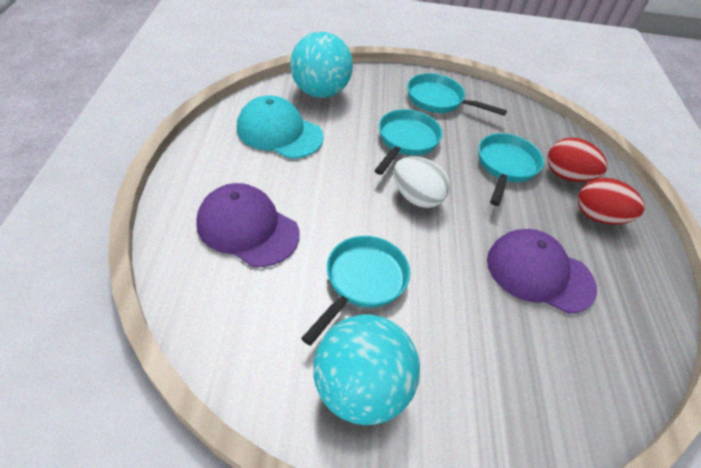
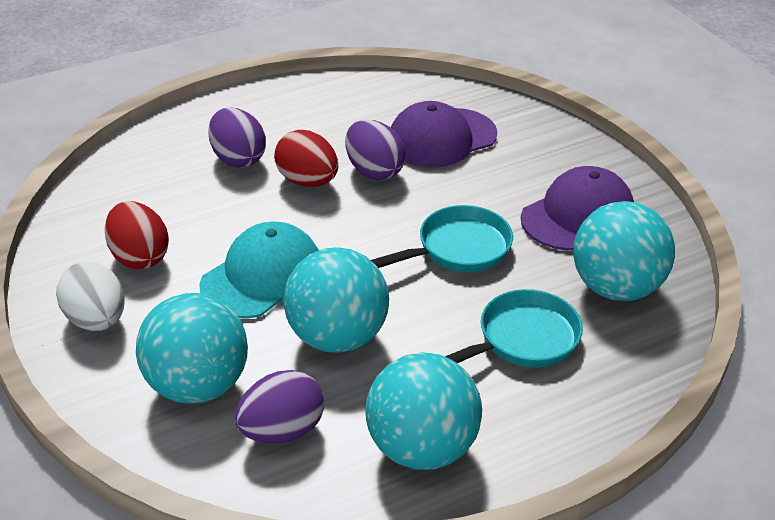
purple egg: 0 -> 3
turquoise ball: 2 -> 4
turquoise pan: 4 -> 2

